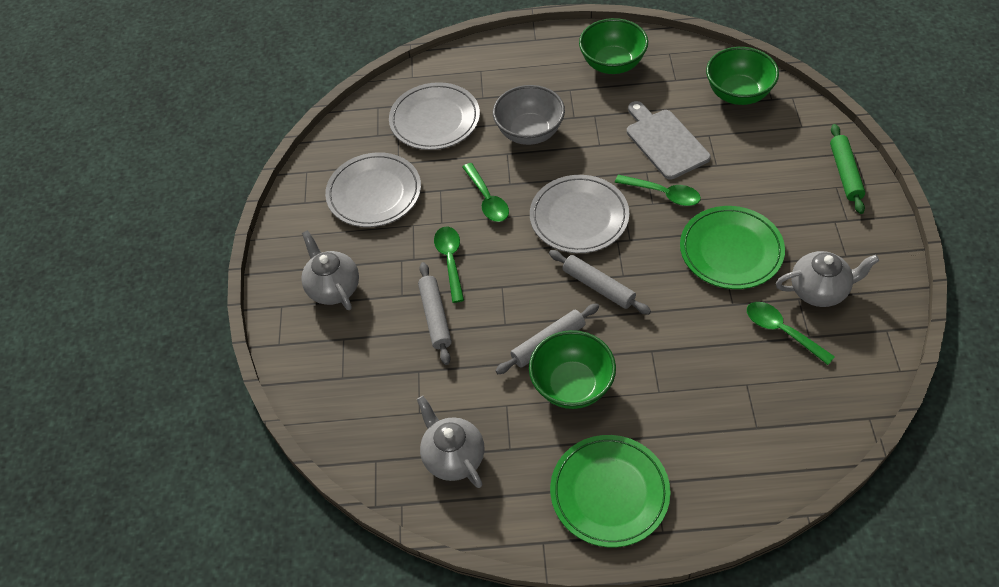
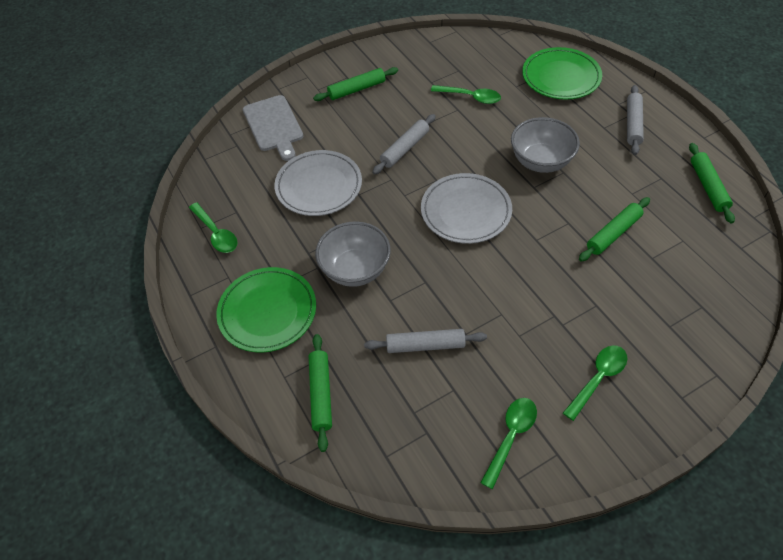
green bowl: 3 -> 0
green rolling pin: 1 -> 4
grey bowl: 1 -> 2
grey plate: 3 -> 2
grey teapot: 3 -> 0

